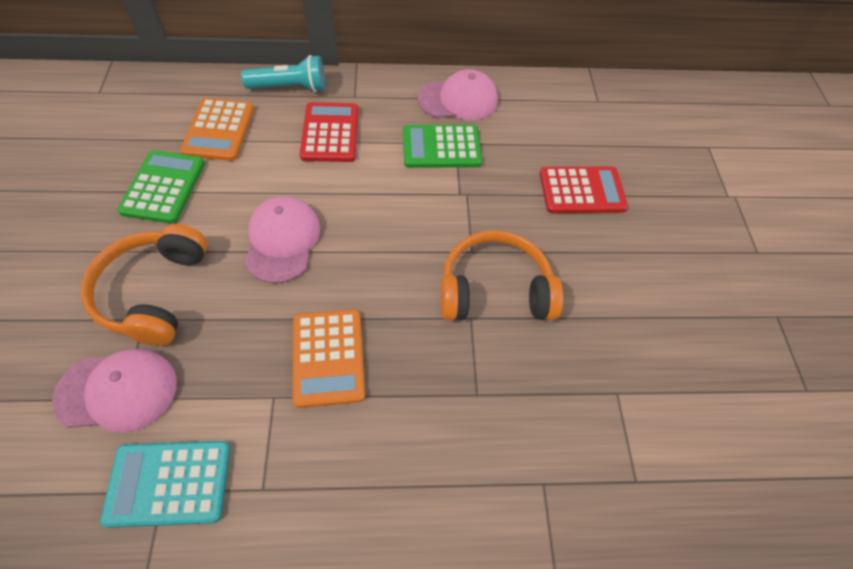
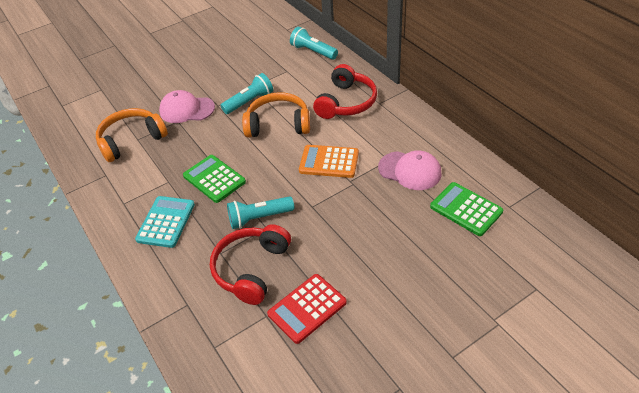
orange calculator: 2 -> 1
pink cap: 3 -> 2
red calculator: 2 -> 1
red headphones: 0 -> 2
turquoise flashlight: 1 -> 3

